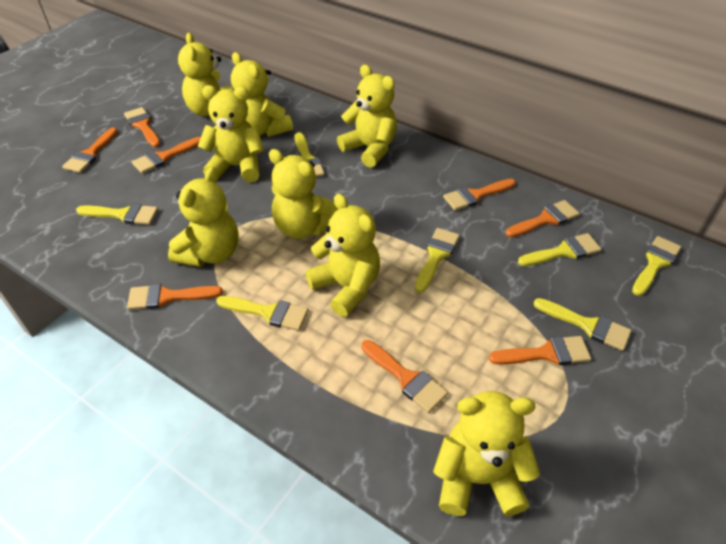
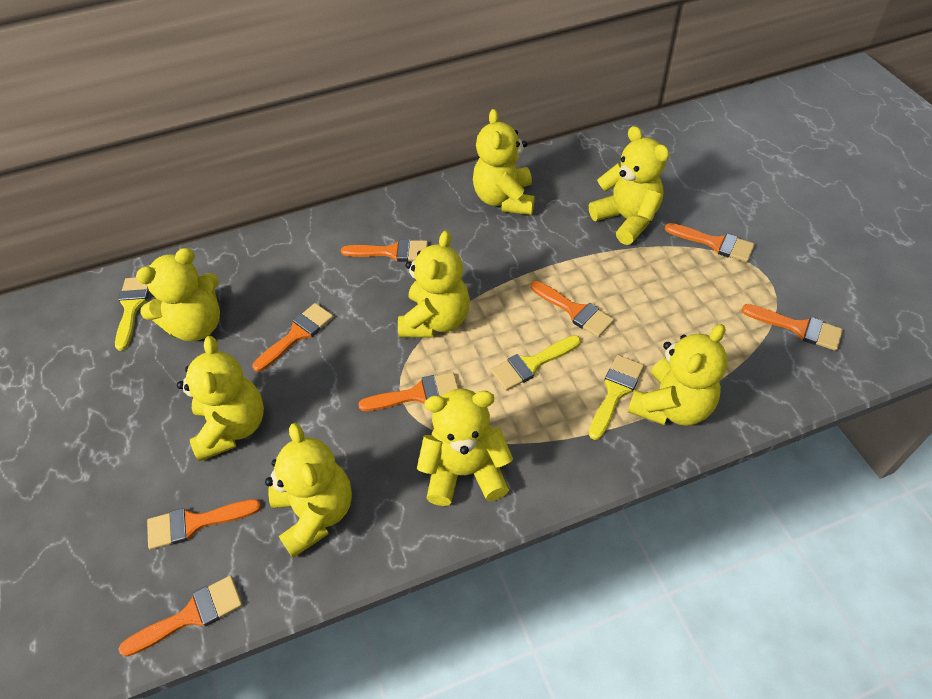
yellow brush: 7 -> 3

